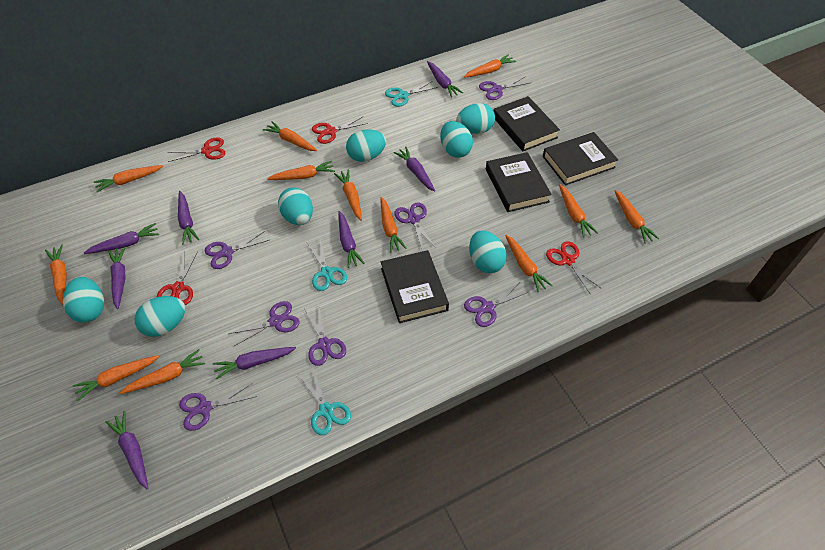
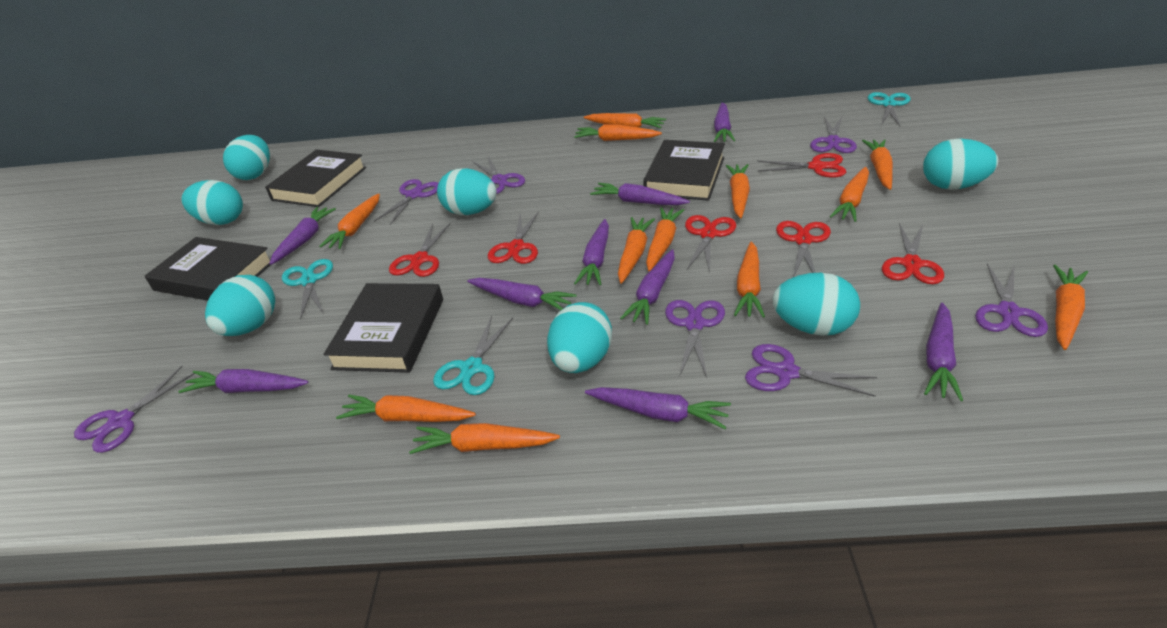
purple carrot: 8 -> 9
red scissors: 4 -> 6

